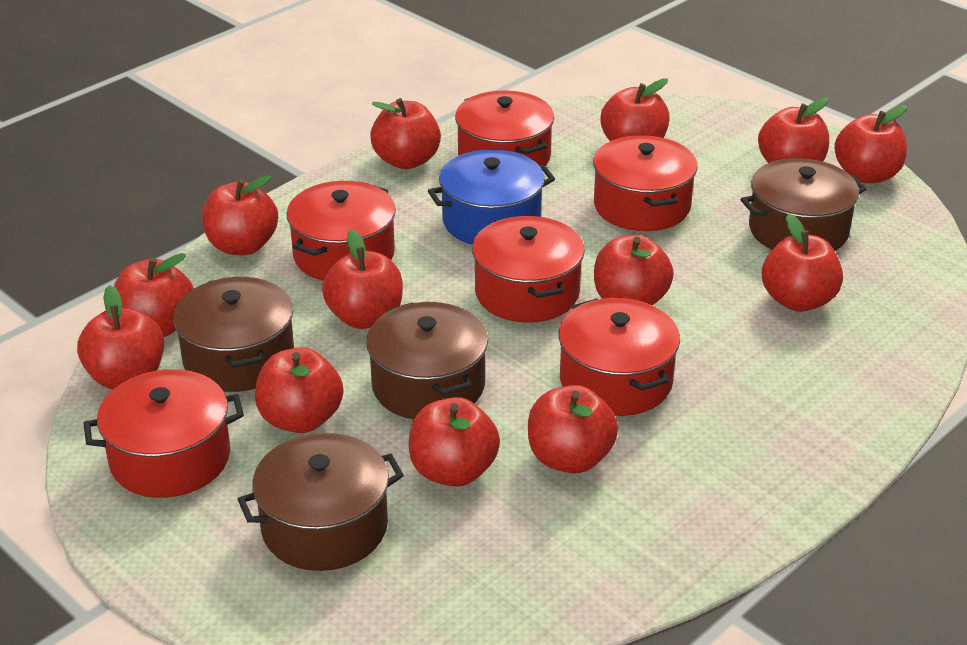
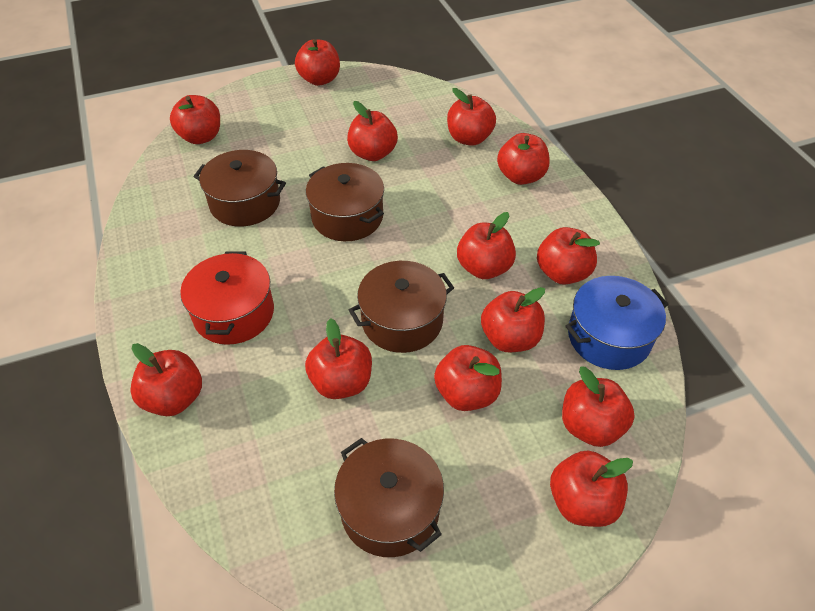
red pot: 6 -> 1

